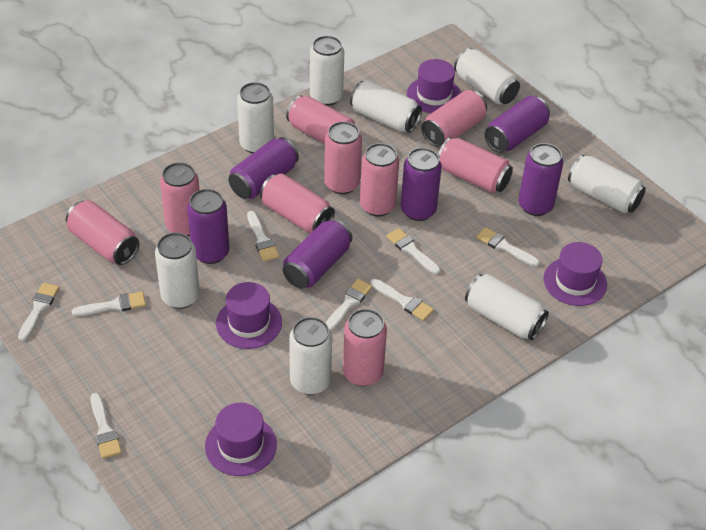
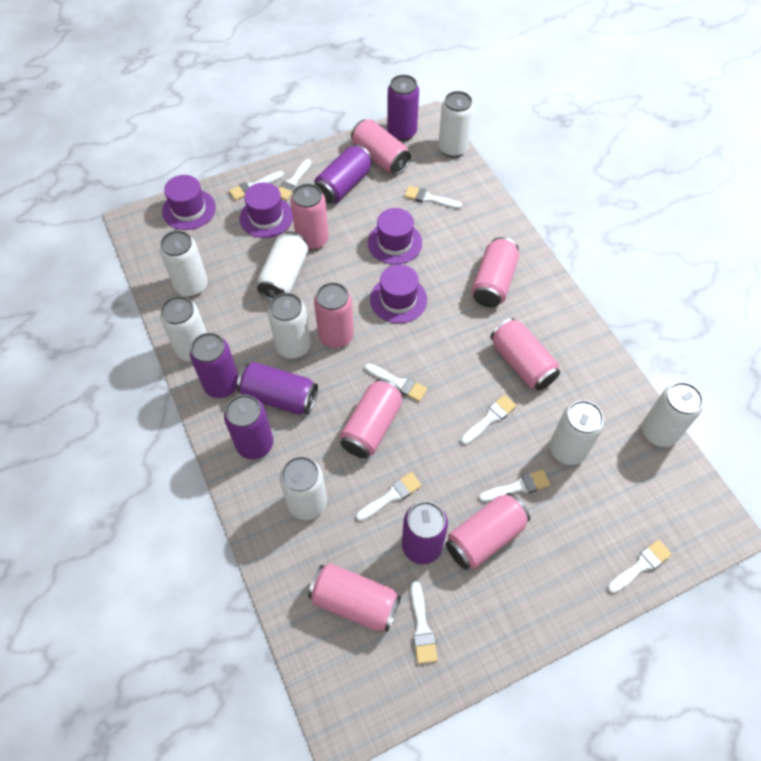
pink can: 9 -> 8
white brush: 8 -> 9

